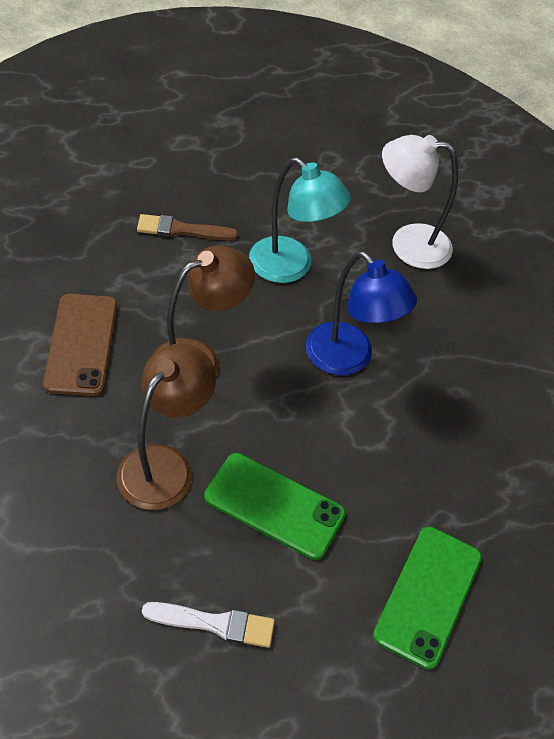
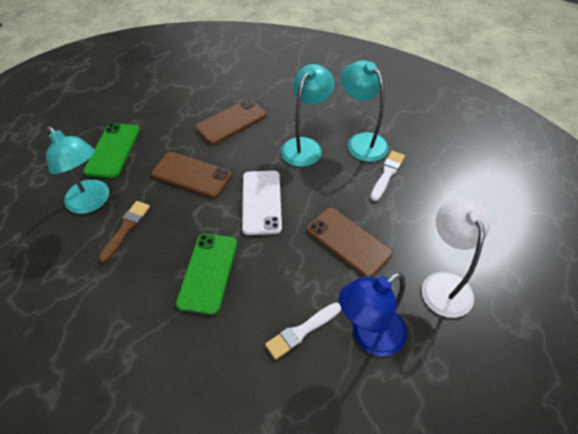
brown lamp: 2 -> 0
brown phone: 1 -> 3
turquoise lamp: 1 -> 3
white brush: 1 -> 2
white phone: 0 -> 1

